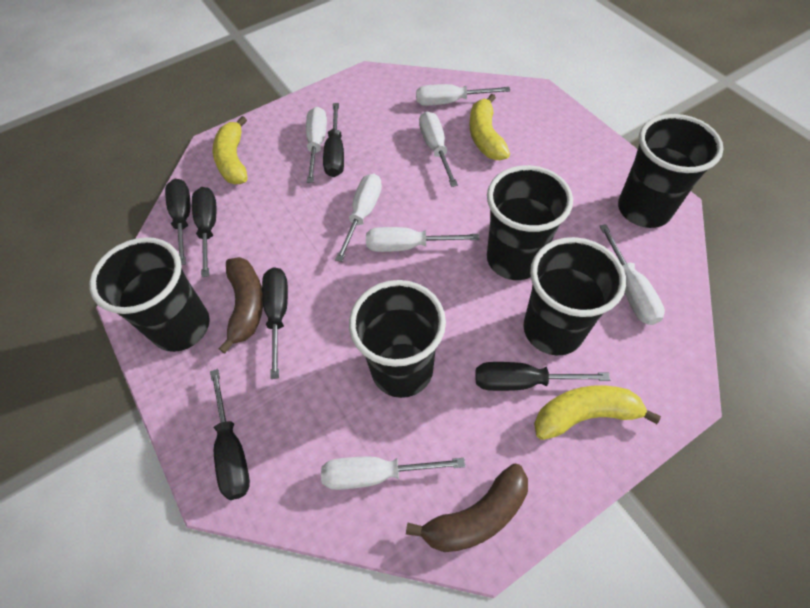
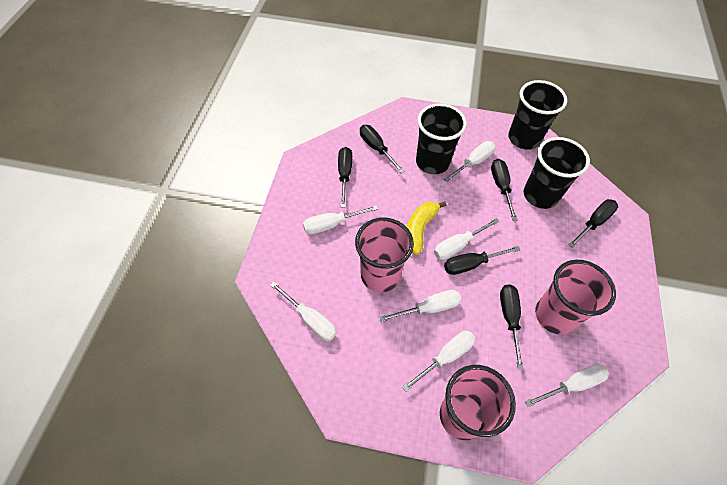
black cup: 5 -> 3
brown banana: 2 -> 0
pink cup: 0 -> 3
yellow banana: 3 -> 1

